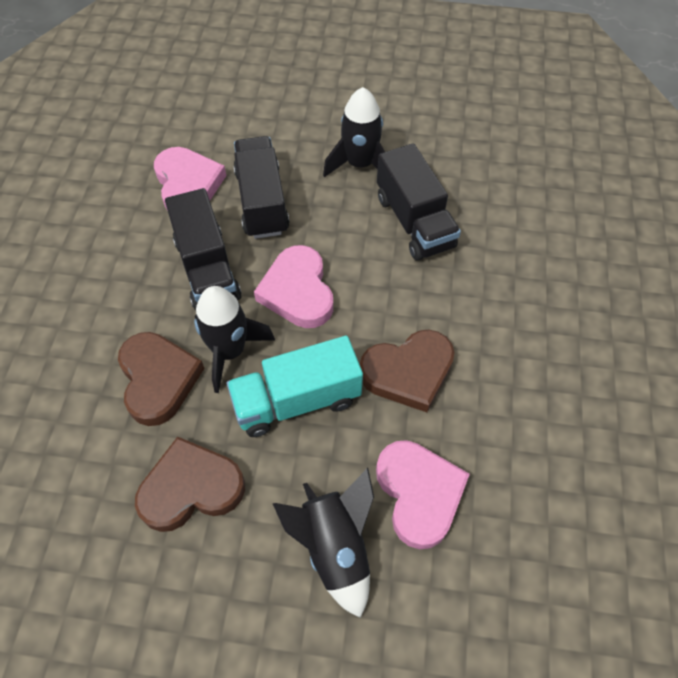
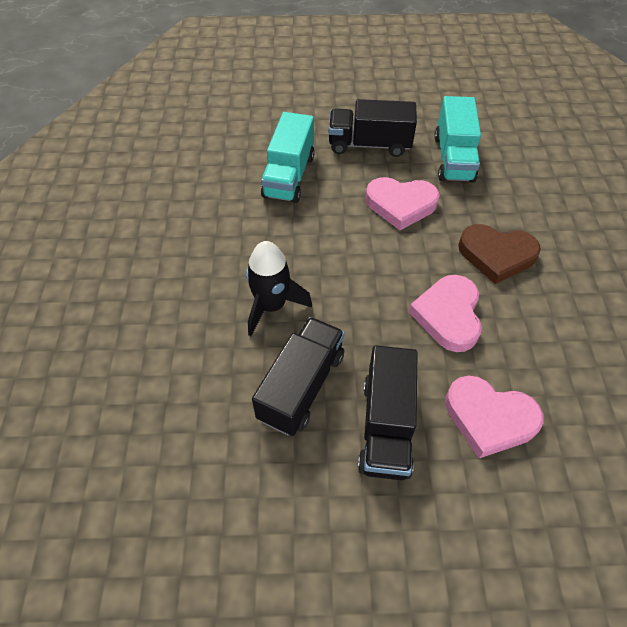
black rocket: 3 -> 1
brown heart: 3 -> 1
turquoise truck: 1 -> 2

